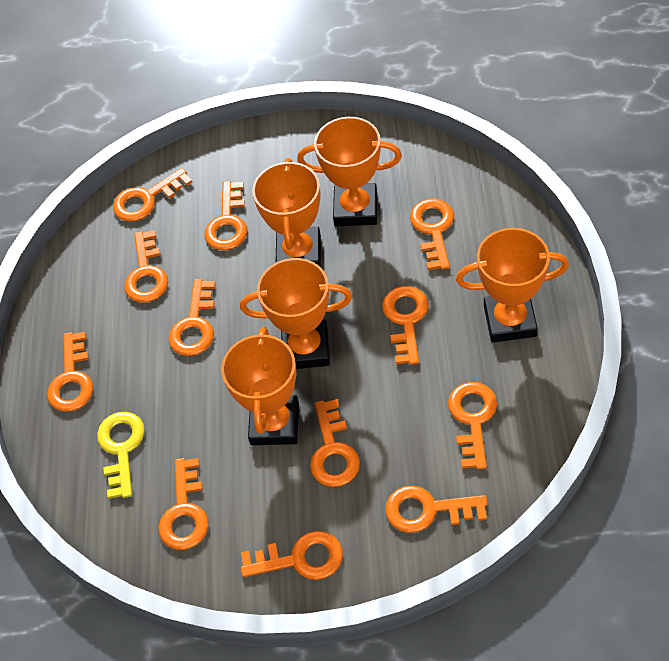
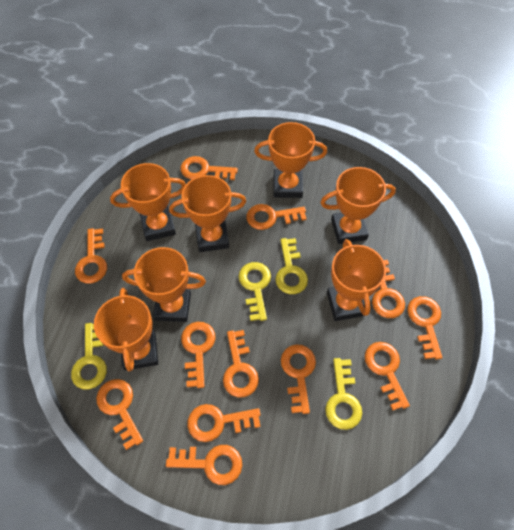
orange trophy: 5 -> 7
yellow key: 1 -> 4

